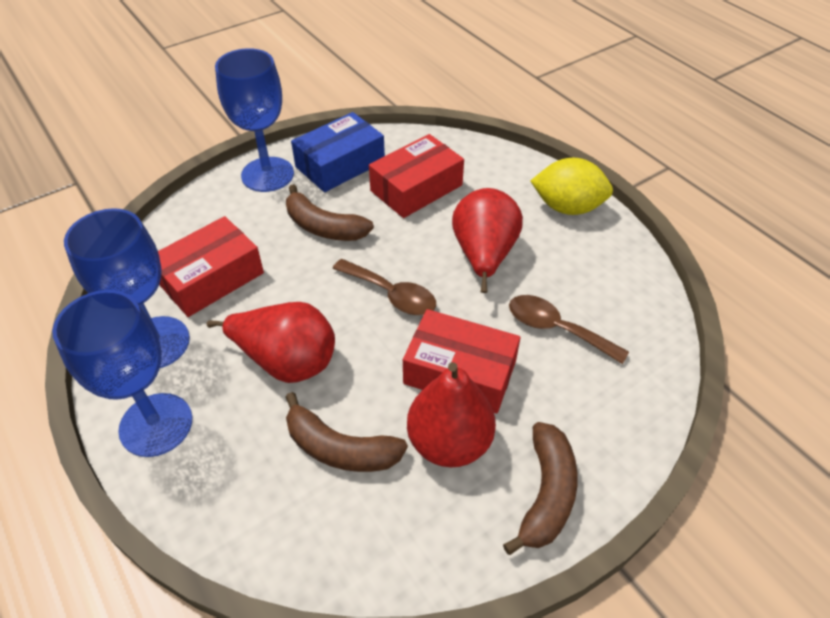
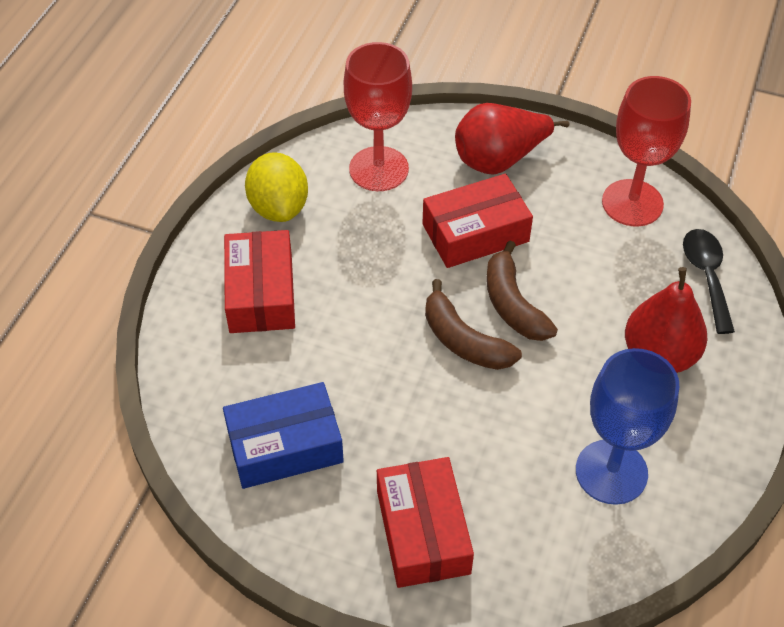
black spoon: 0 -> 1
blue goblet: 3 -> 1
brown banana: 3 -> 2
brown spoon: 2 -> 0
red goblet: 0 -> 2
red pear: 3 -> 2

